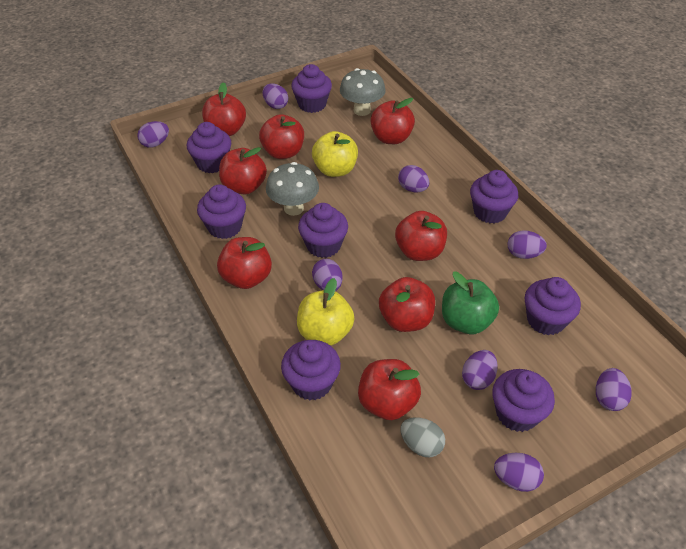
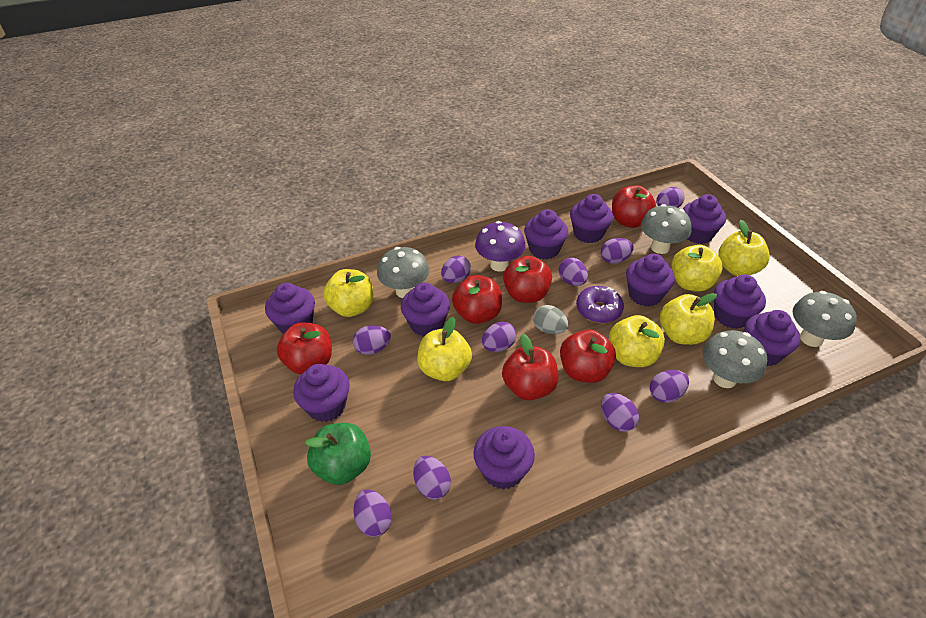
grey mushroom: 2 -> 4
purple cupcake: 8 -> 10
purple donut: 0 -> 1
purple egg: 8 -> 10
purple mushroom: 0 -> 1
red apple: 8 -> 6
yellow apple: 2 -> 6

